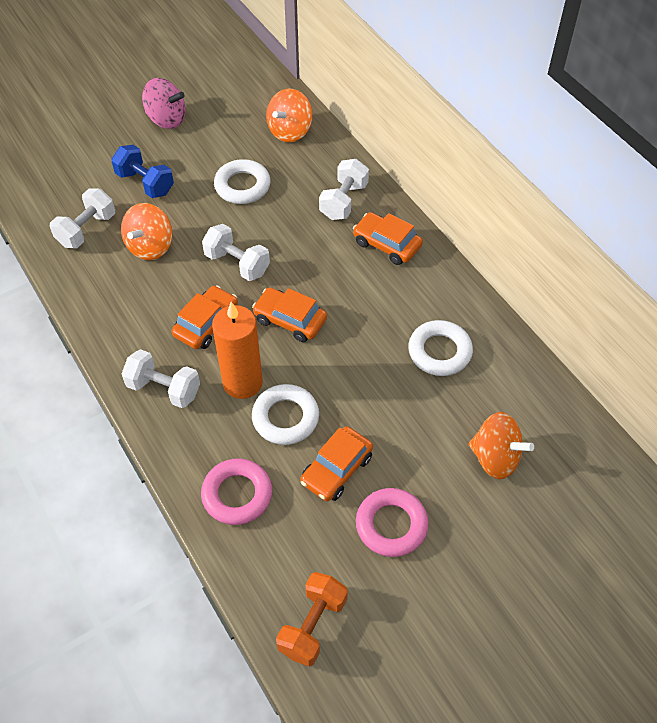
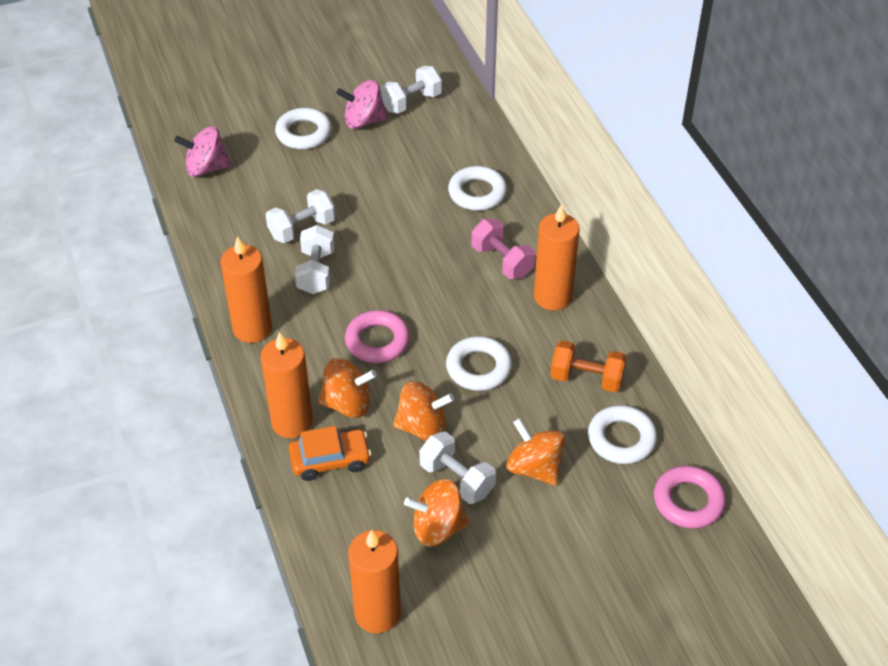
blue dumbbell: 1 -> 0
orange candle: 1 -> 4
orange car: 4 -> 1
orange spinning top: 3 -> 4
pink dumbbell: 0 -> 1
pink spinning top: 1 -> 2
white ring: 3 -> 4

